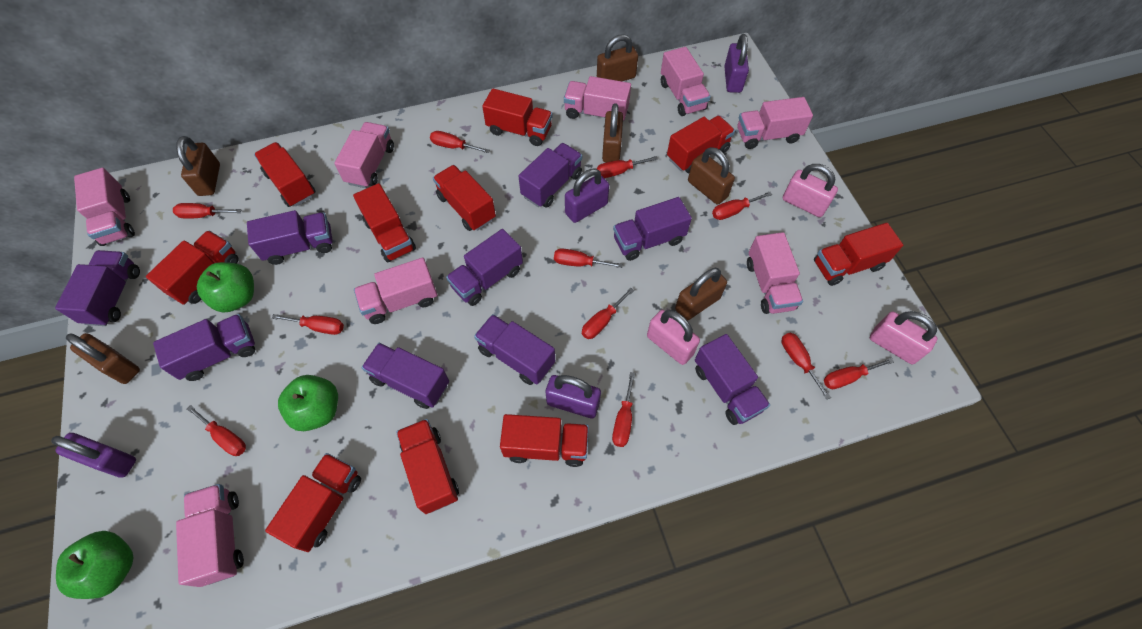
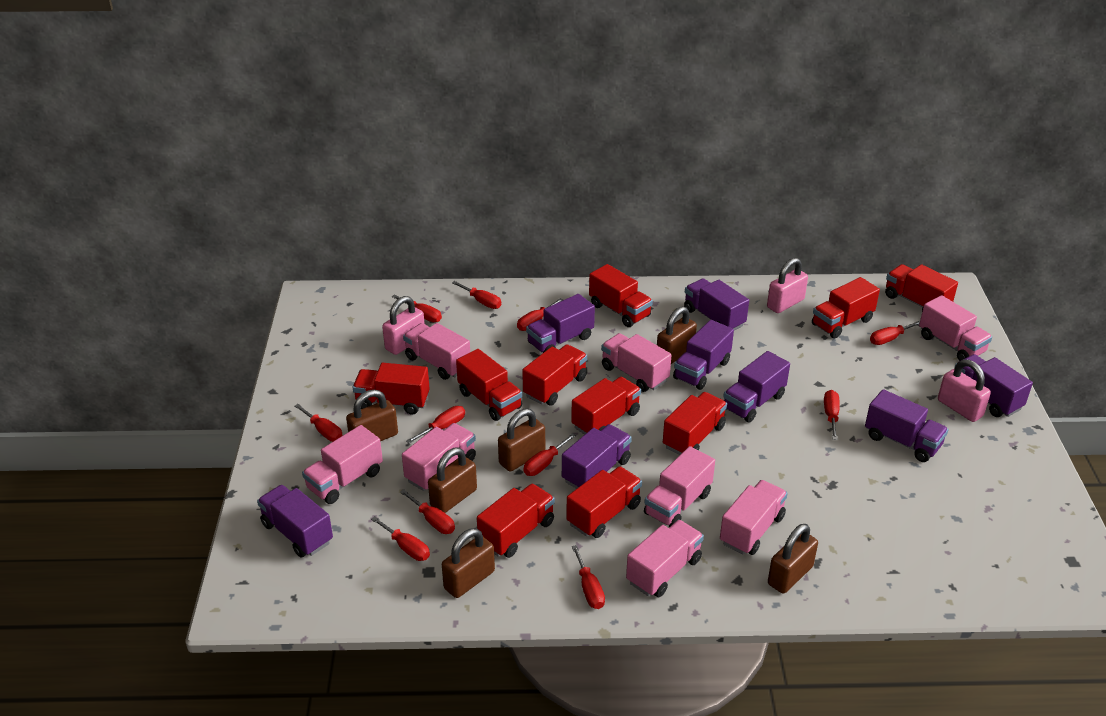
green apple: 3 -> 0
purple padlock: 4 -> 0
purple truck: 9 -> 8

